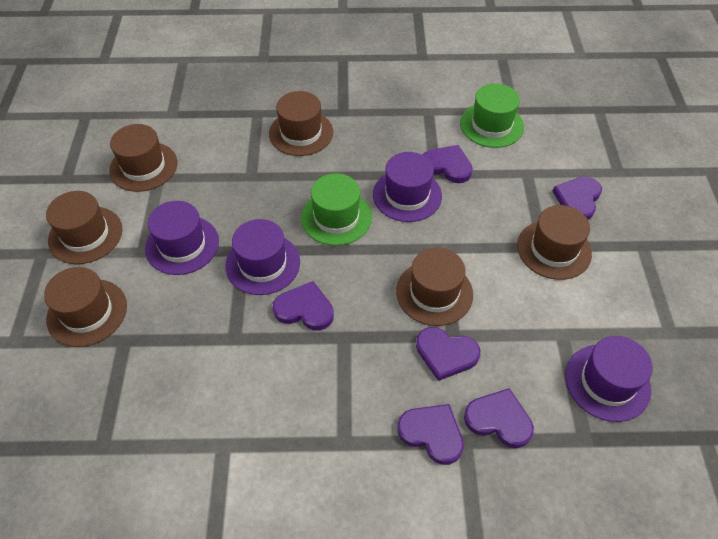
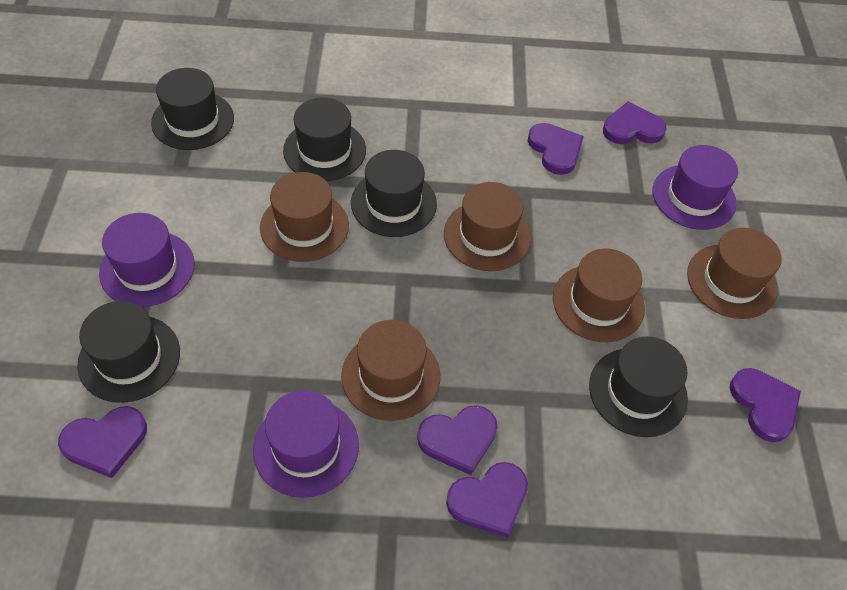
black hat: 0 -> 5
brown hat: 6 -> 5
green hat: 2 -> 0
purple hat: 4 -> 3

